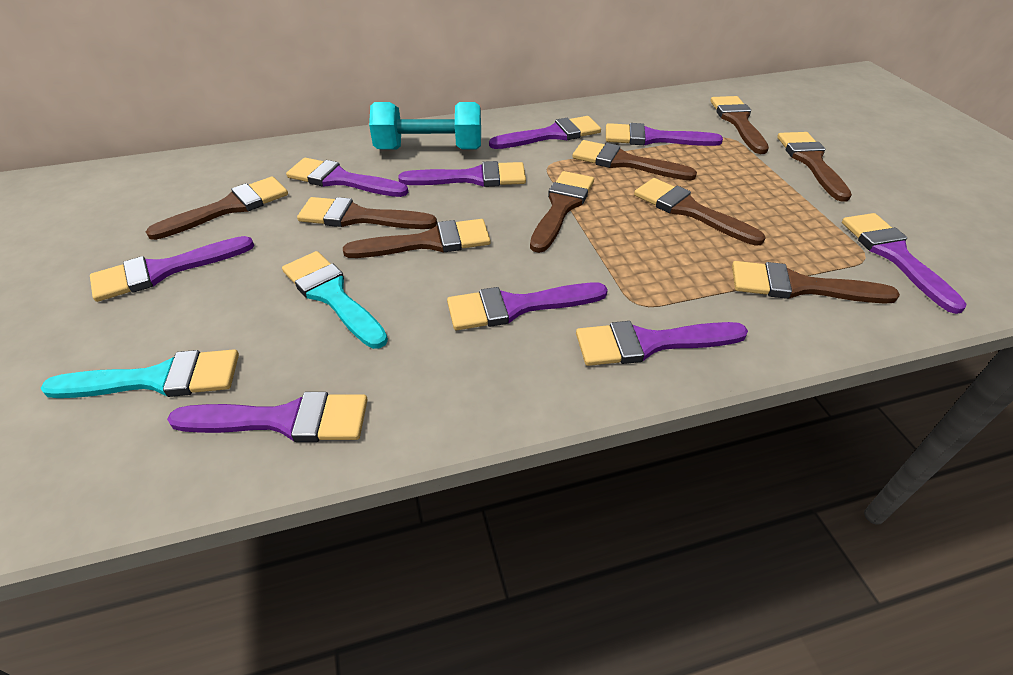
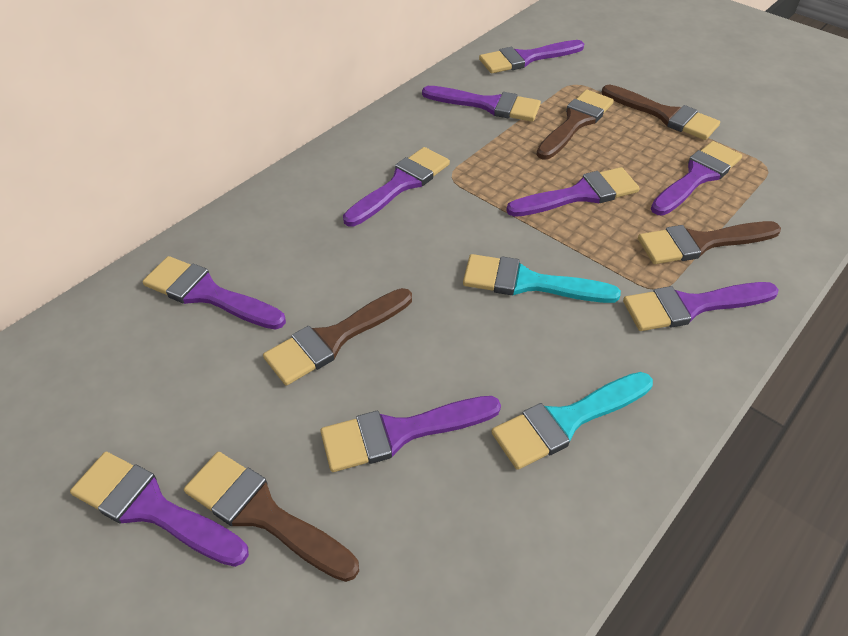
brown brush: 9 -> 5
turquoise dumbbell: 1 -> 0

